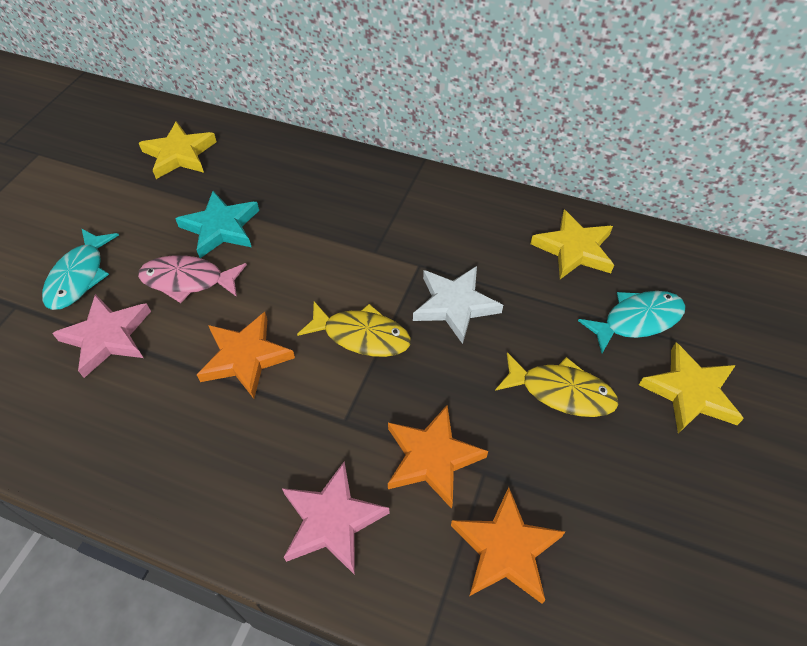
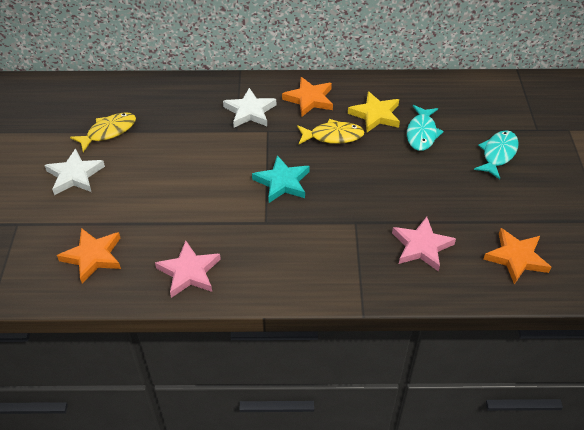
pink fish: 1 -> 0
white star: 1 -> 2
yellow star: 3 -> 1

